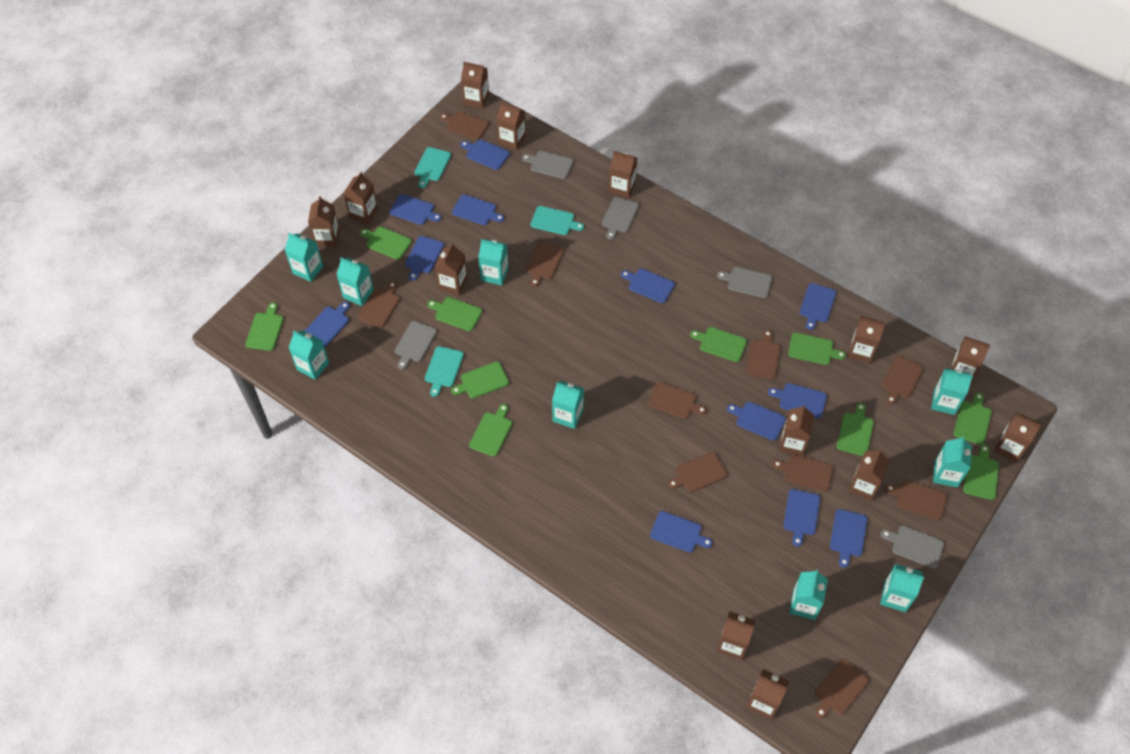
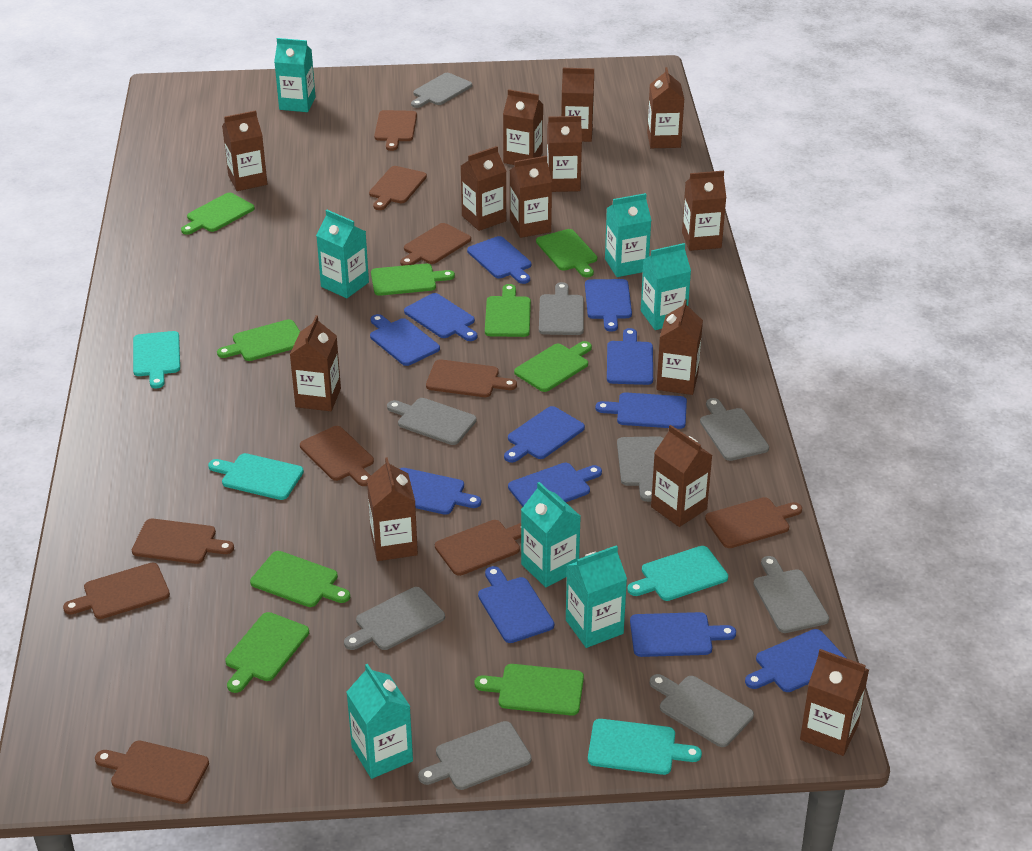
green cutting board: 10 -> 9
grey cutting board: 5 -> 9
turquoise carton: 9 -> 7
turquoise cutting board: 3 -> 4

